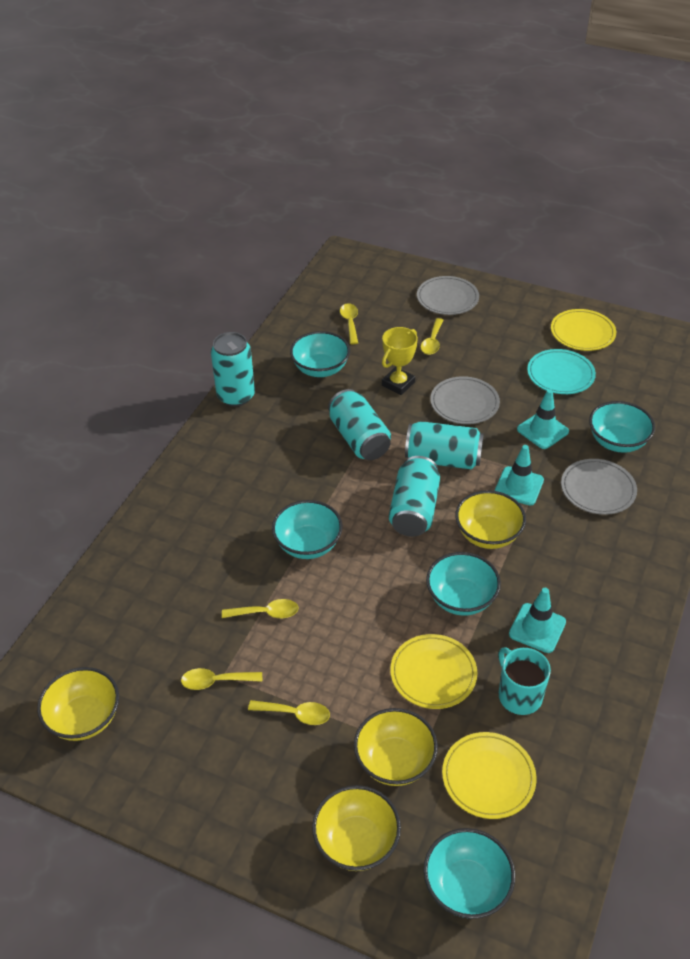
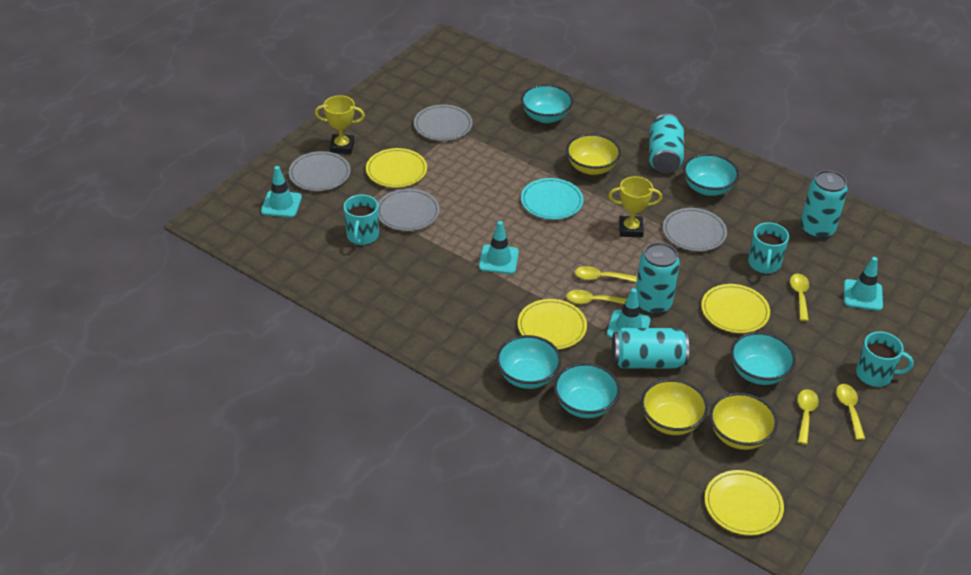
grey plate: 3 -> 4
turquoise mug: 1 -> 3
turquoise traffic cone: 3 -> 4
yellow bowl: 4 -> 3
yellow plate: 3 -> 4
yellow trophy: 1 -> 2

